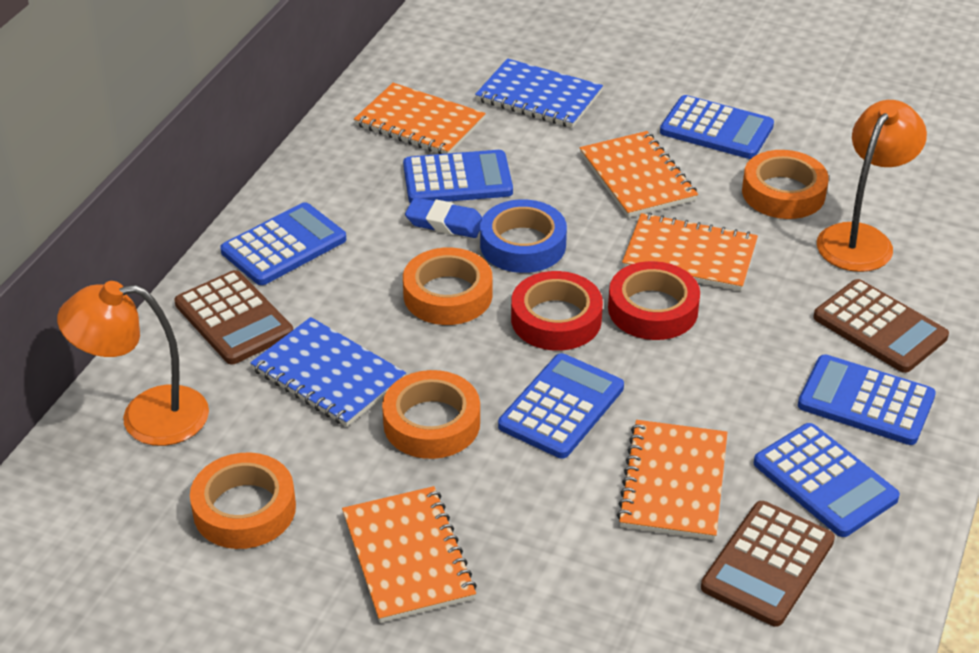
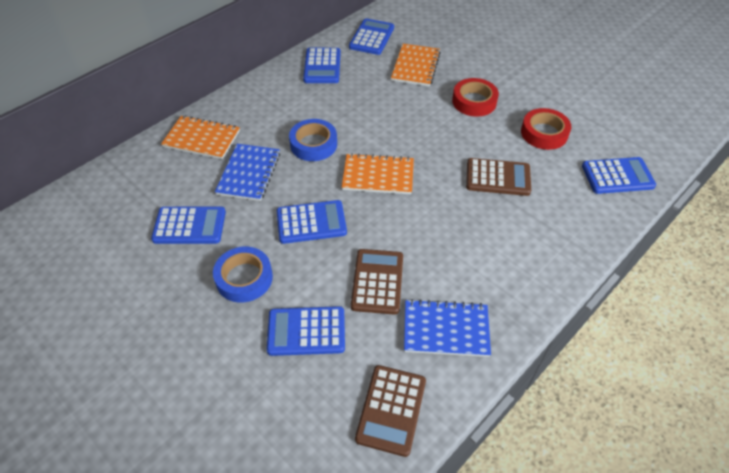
blue eraser: 1 -> 0
blue tape: 1 -> 2
orange lamp: 2 -> 0
orange notebook: 5 -> 3
orange tape: 4 -> 0

